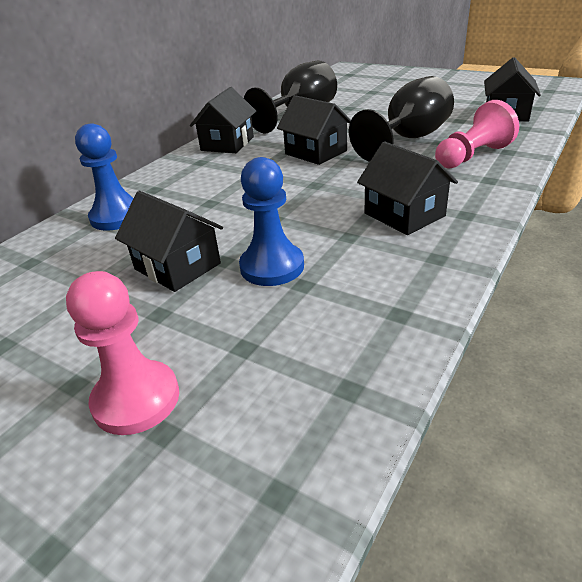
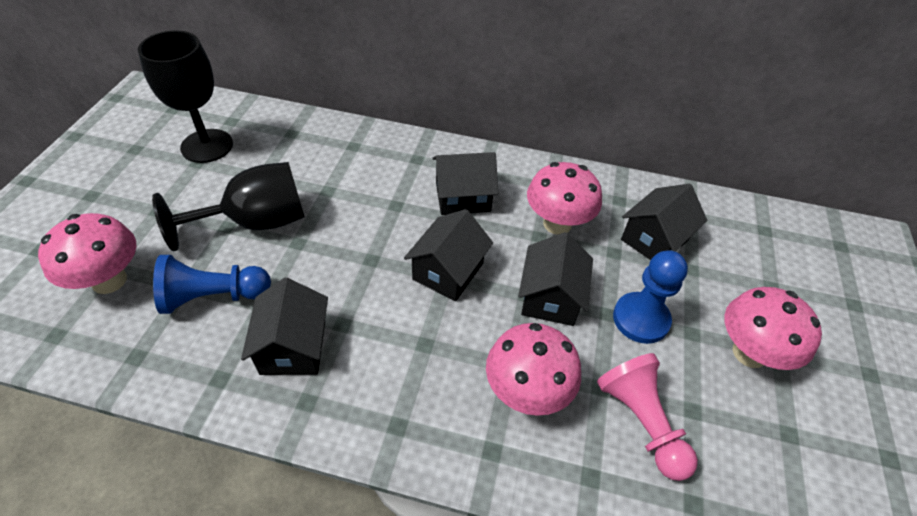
pink mushroom: 0 -> 4
pink pawn: 2 -> 1

